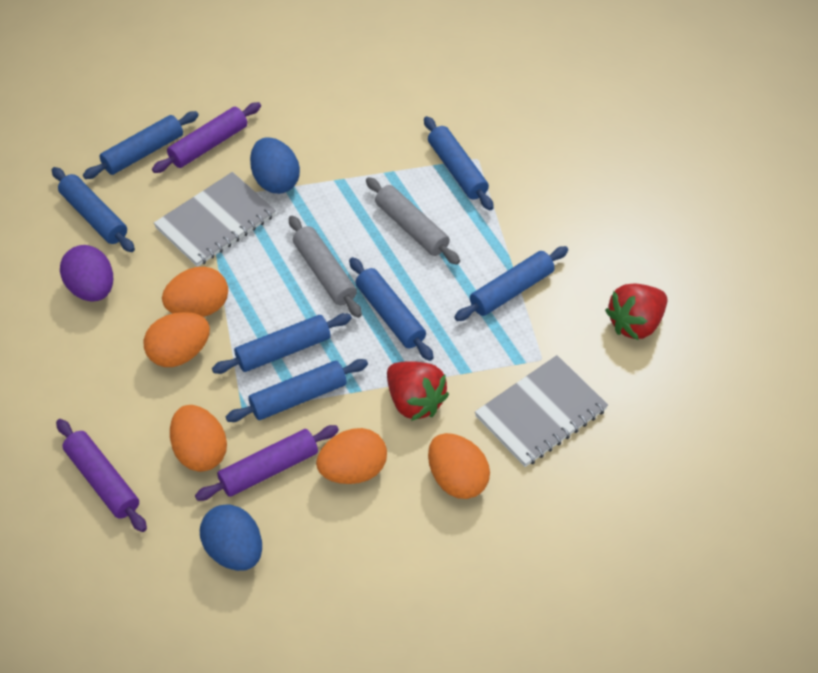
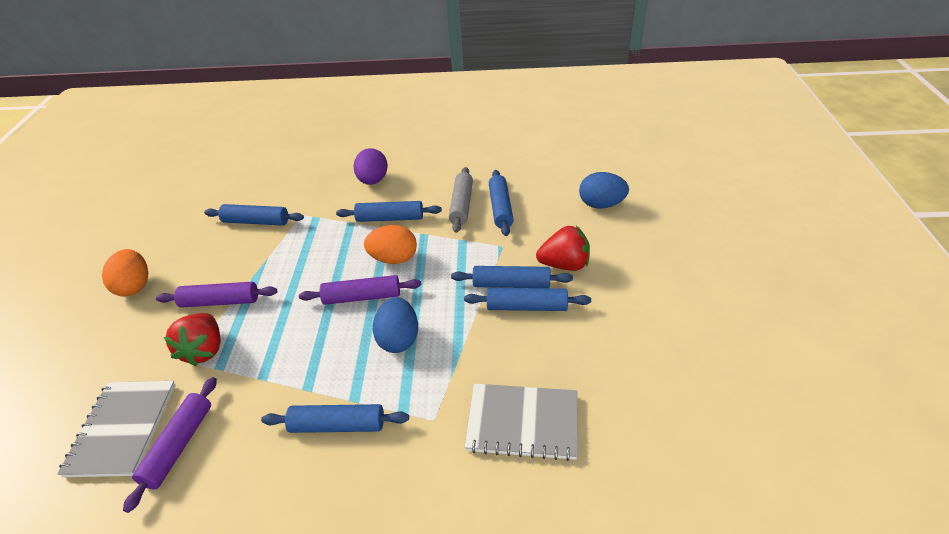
blue rolling pin: 7 -> 6
grey rolling pin: 2 -> 1
orange egg: 5 -> 2

